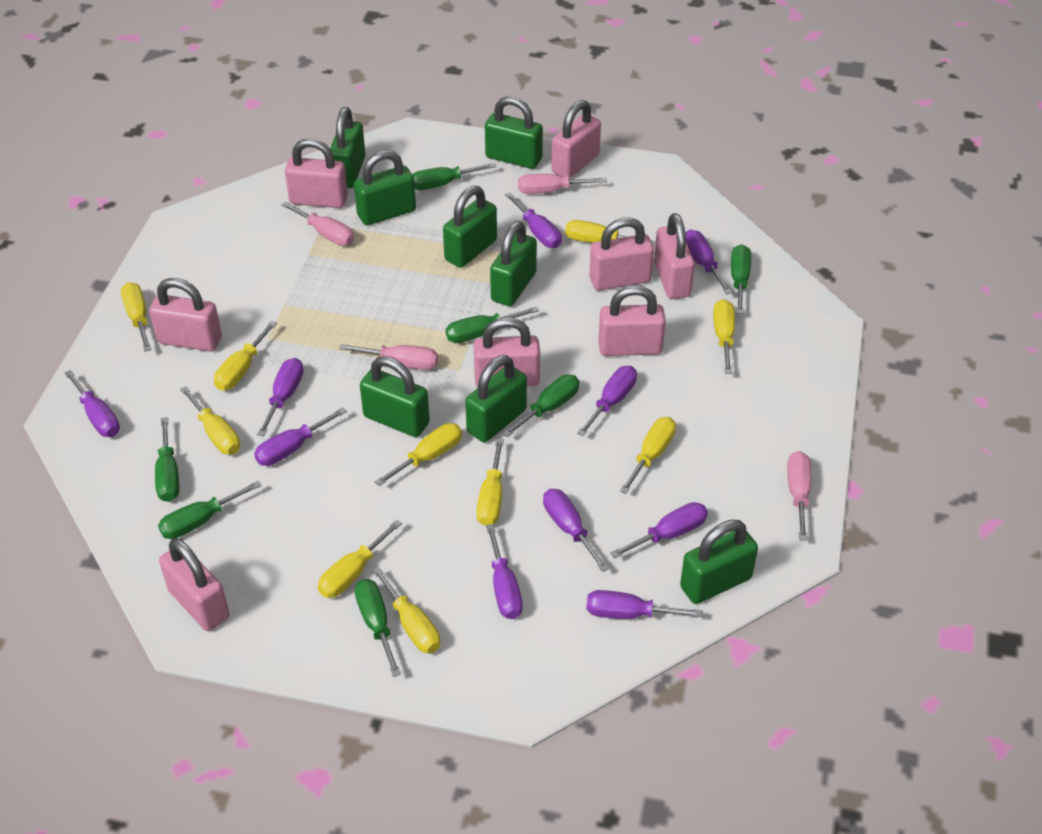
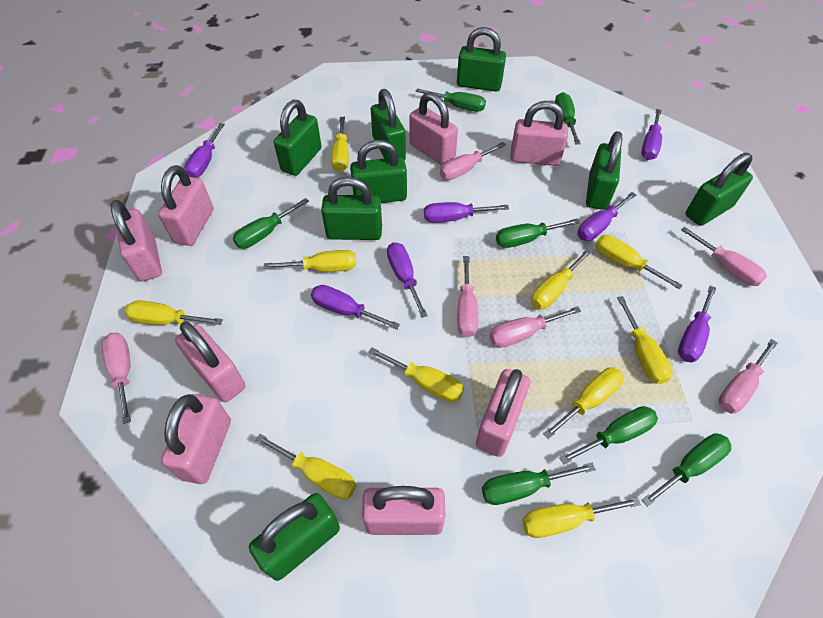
pink screwdriver: 4 -> 6
purple screwdriver: 10 -> 7

